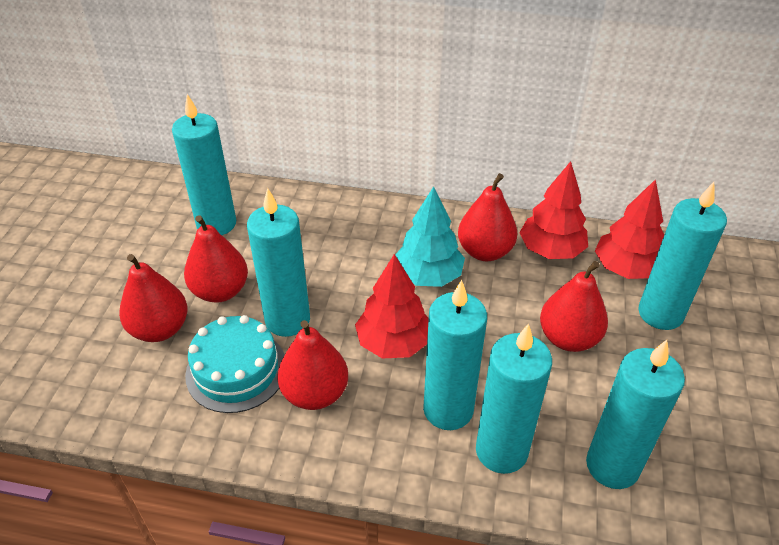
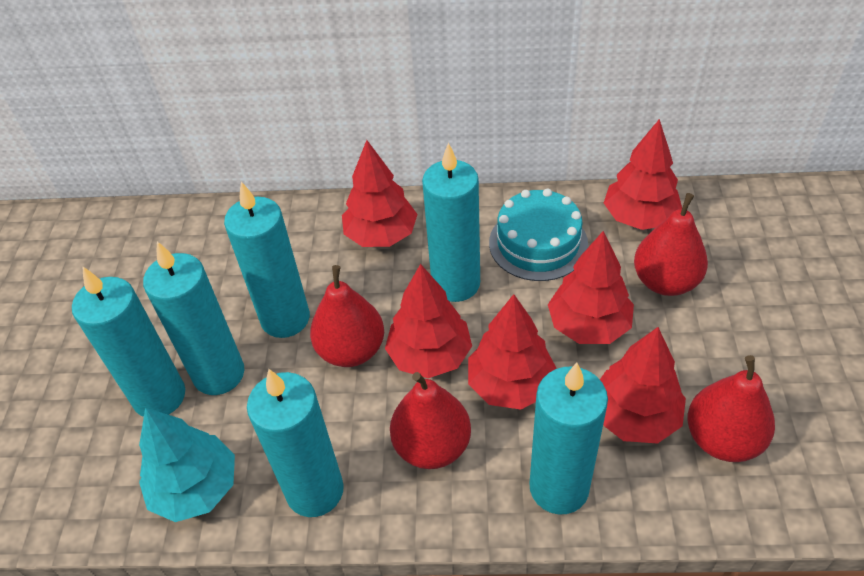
red pear: 5 -> 4
red tree: 3 -> 6

